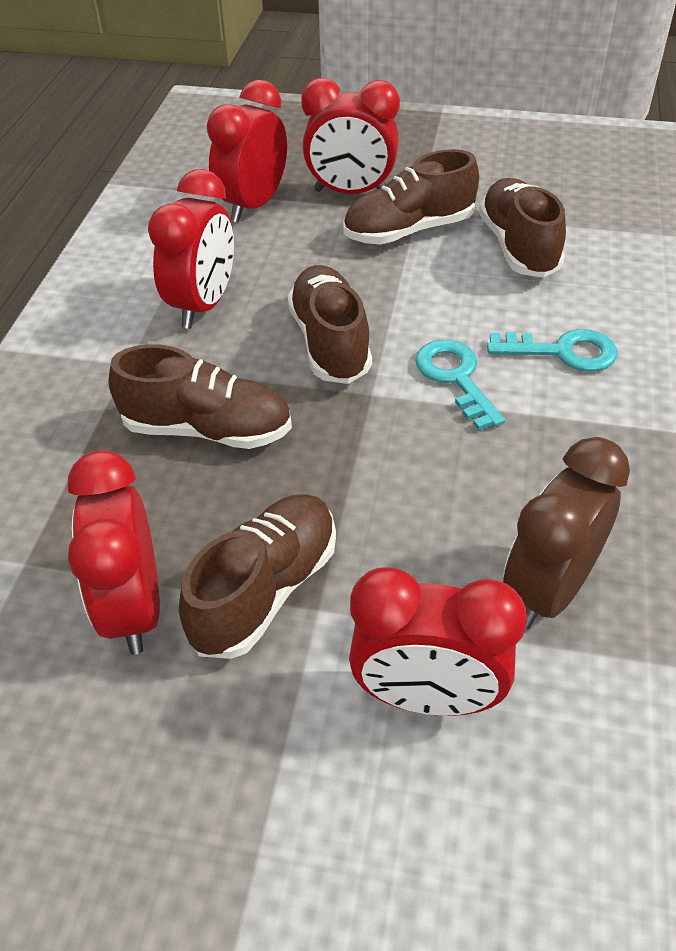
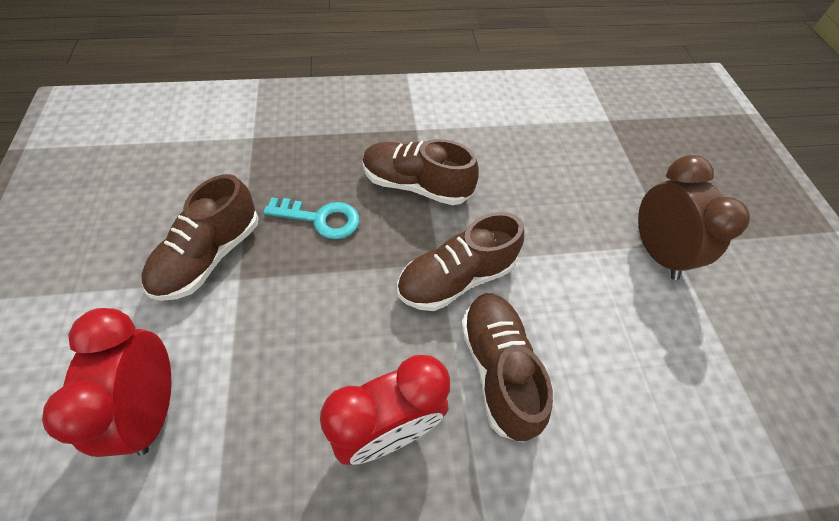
brown shoe: 5 -> 4
red clock: 5 -> 2
turquoise key: 2 -> 1

